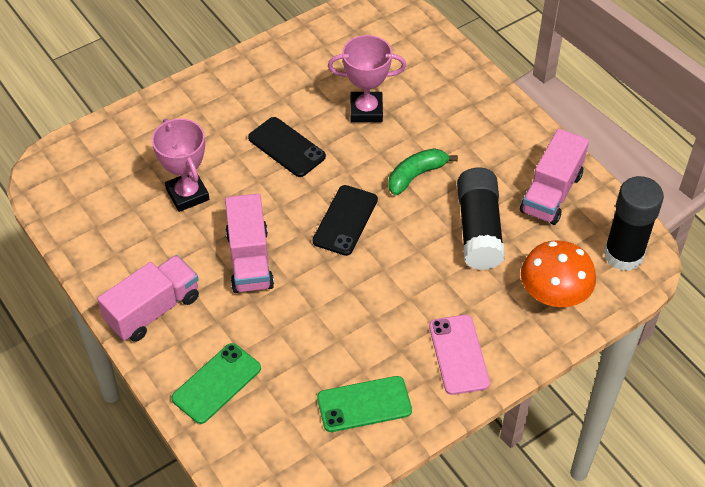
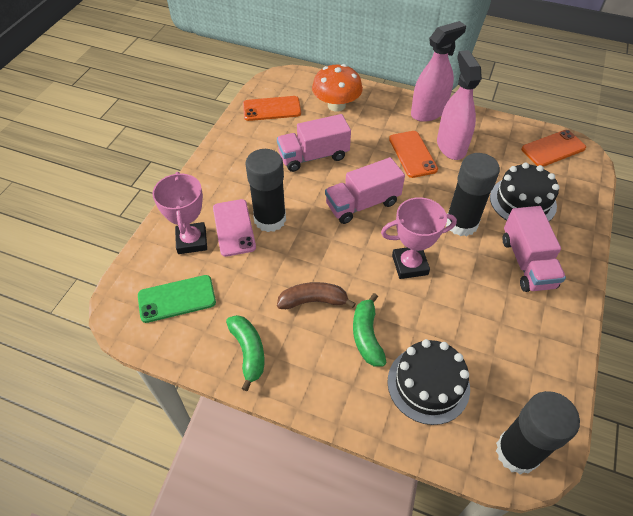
black cake: 0 -> 2
black glue stick: 2 -> 3
black phone: 2 -> 0
brown banana: 0 -> 1
green banana: 1 -> 2
green phone: 2 -> 1
orange phone: 0 -> 3
pink spray bottle: 0 -> 2

